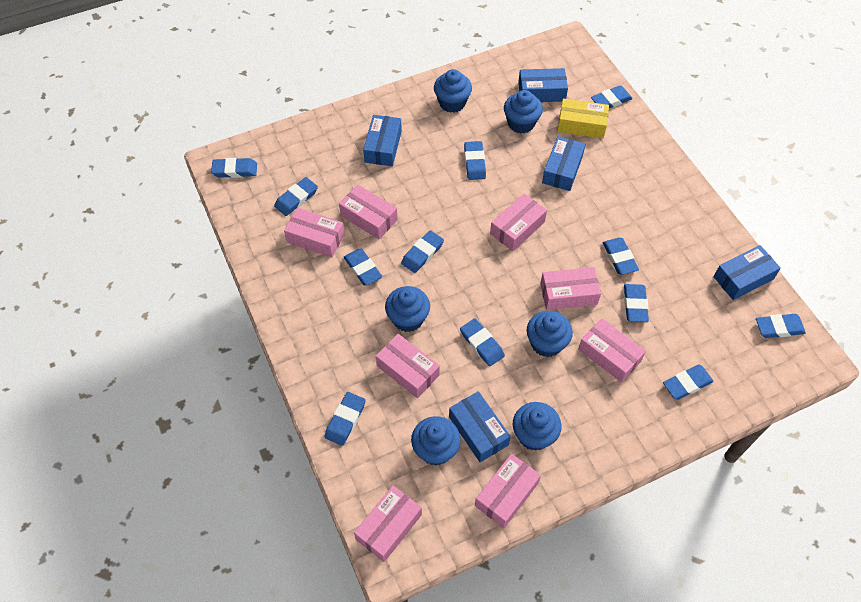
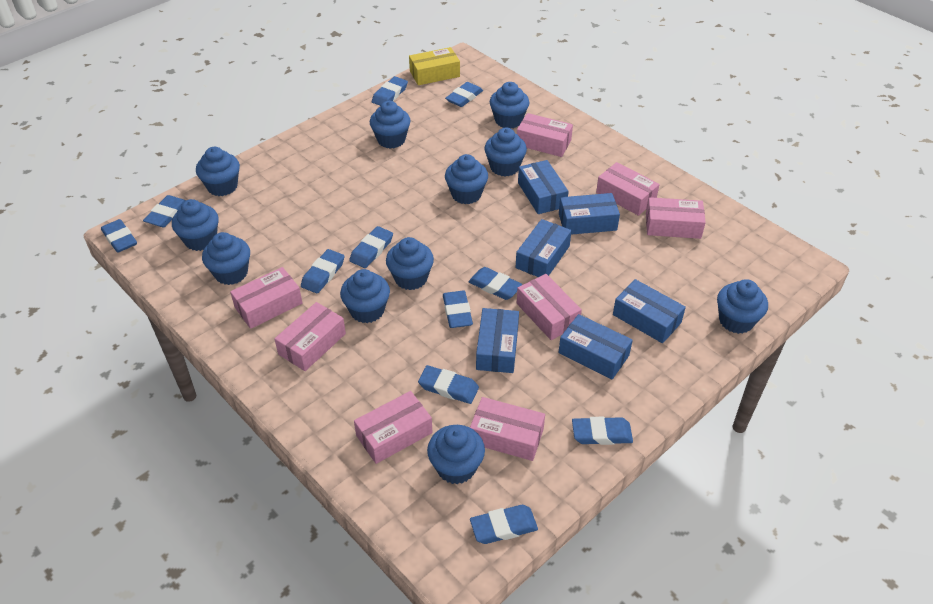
blue box: 5 -> 6
blue cupcake: 6 -> 11
blue eraser: 12 -> 11

